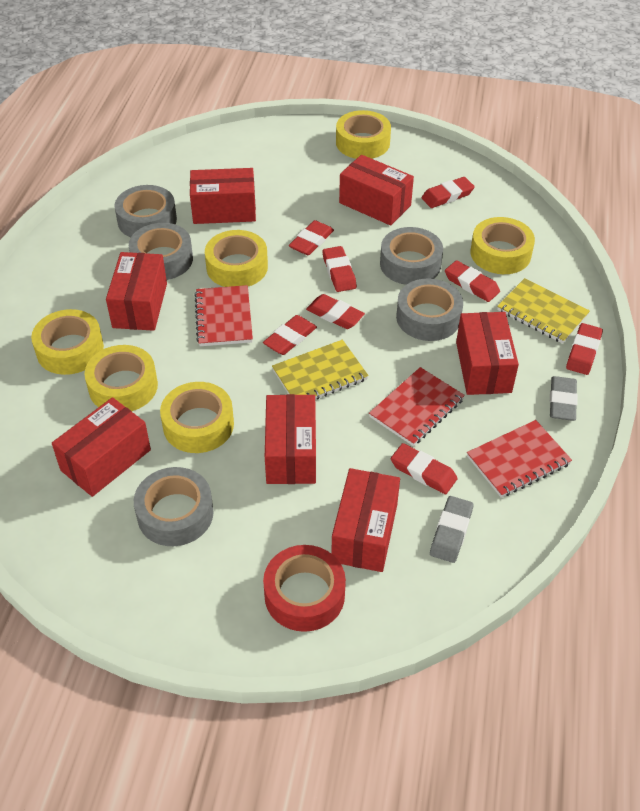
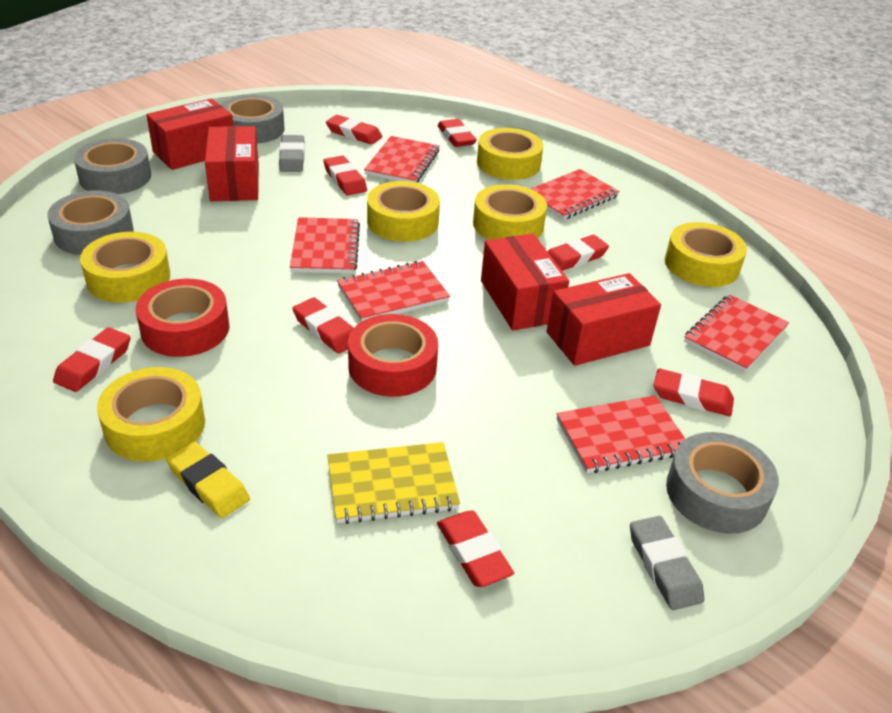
grey tape: 5 -> 4
red box: 7 -> 4
red notebook: 3 -> 6
red tape: 1 -> 2
yellow eraser: 0 -> 1
yellow notebook: 2 -> 1

